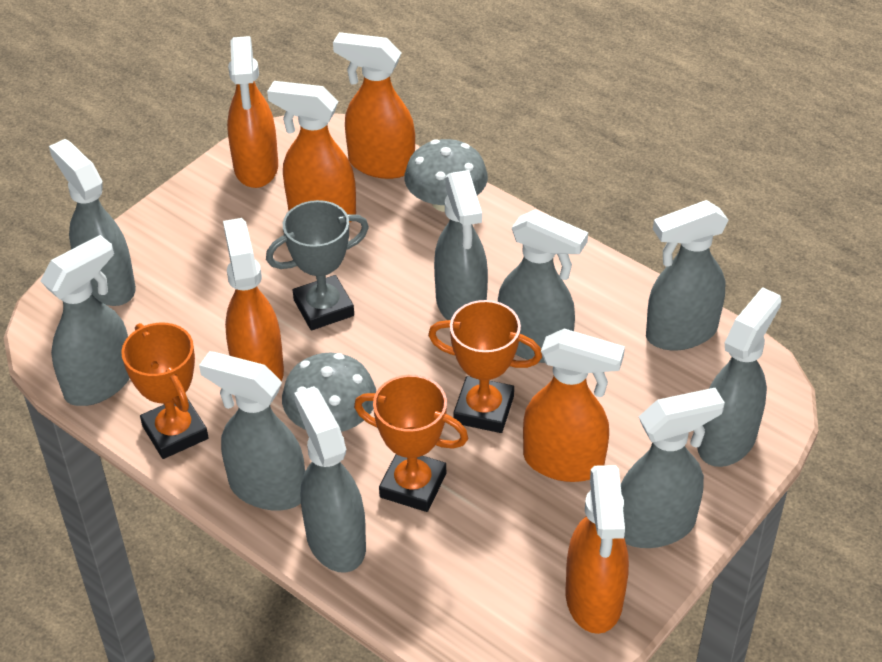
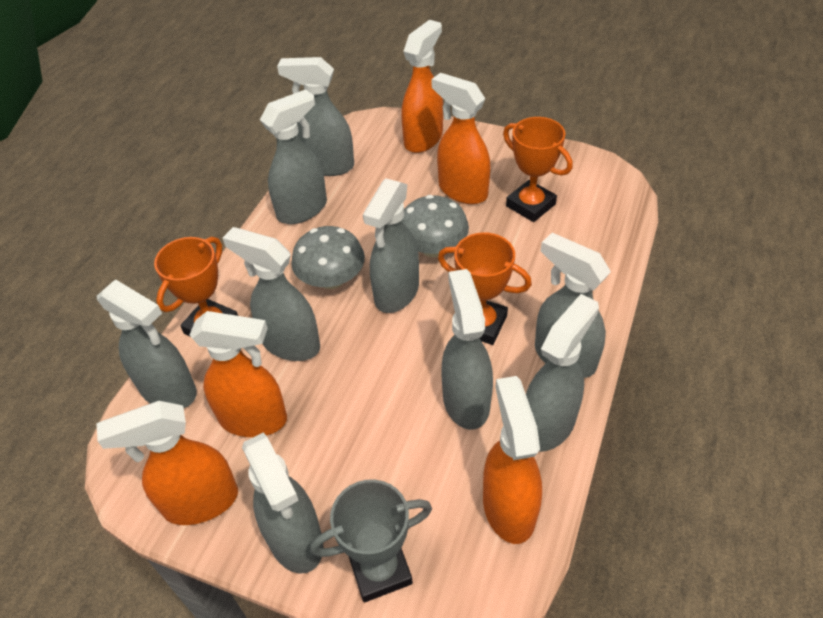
orange spray bottle: 6 -> 5

